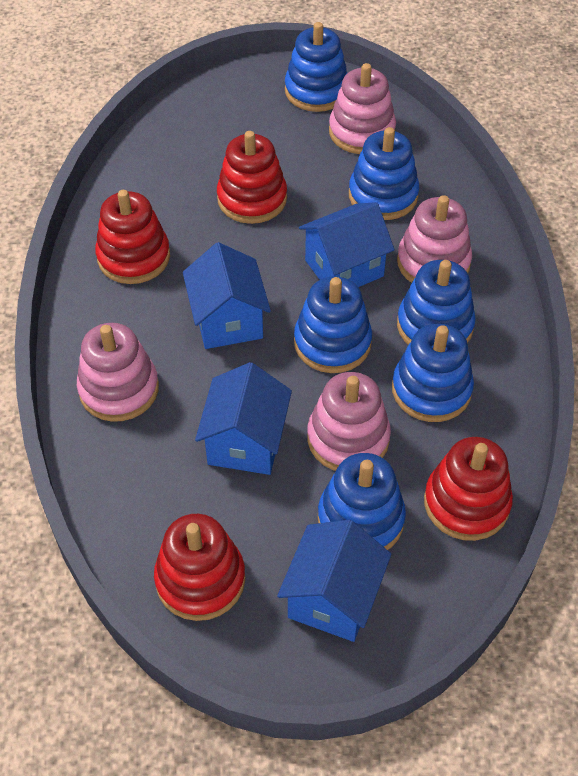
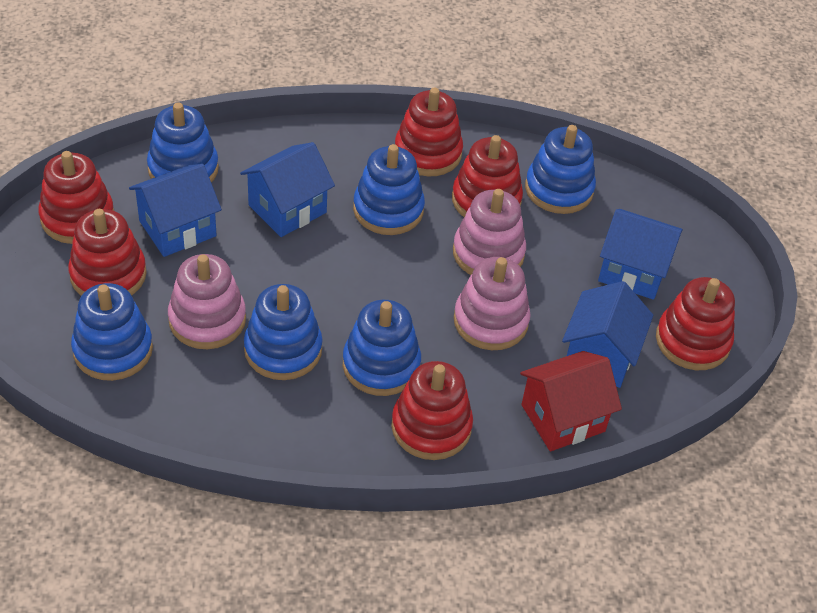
pink stacking toy: 4 -> 3
red house: 0 -> 1
red stacking toy: 4 -> 6

